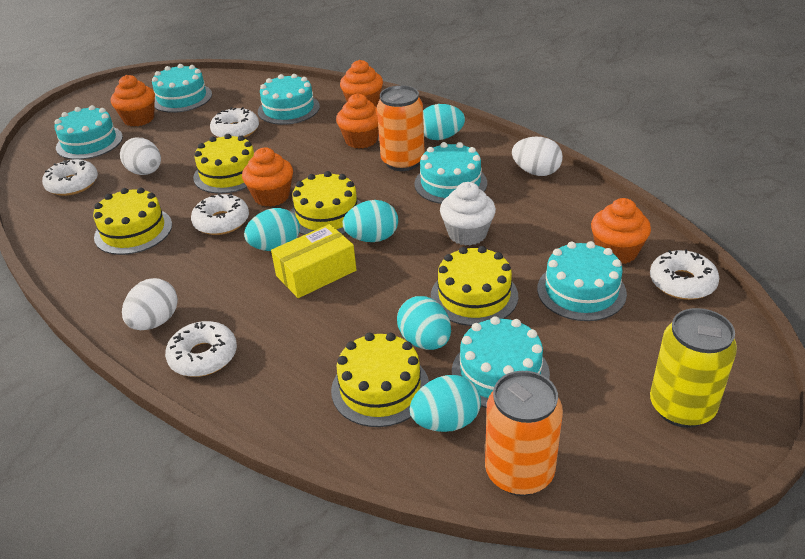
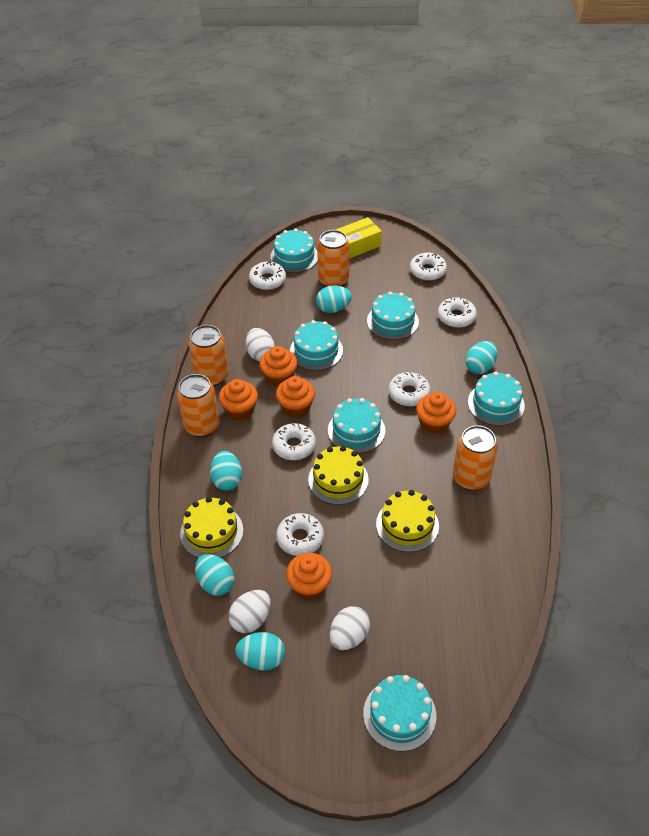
orange can: 2 -> 4
white cupcake: 1 -> 0
white donut: 5 -> 6
yellow cake: 5 -> 3
yellow can: 1 -> 0

